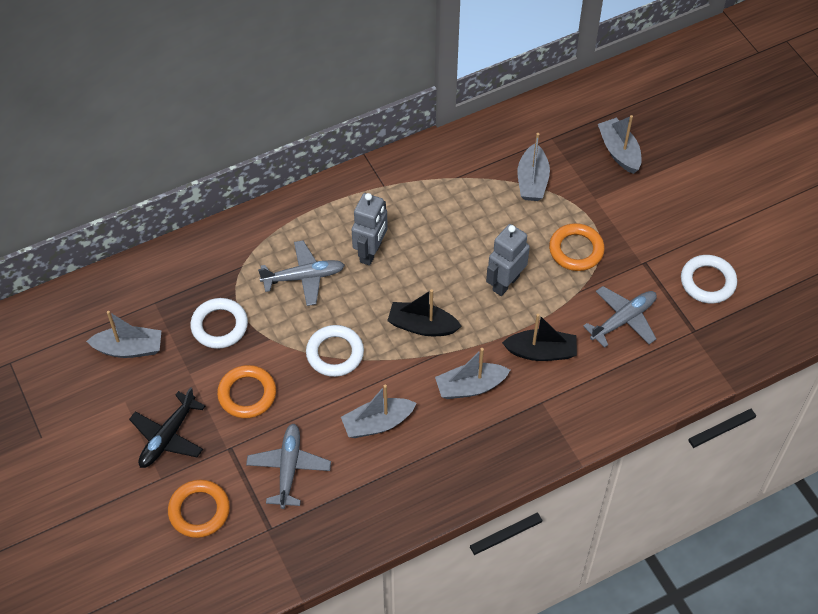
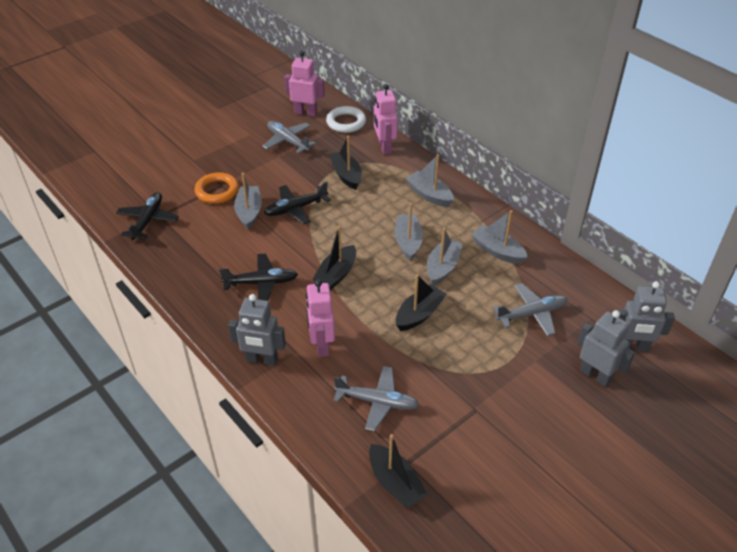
black boat: 2 -> 4
black plane: 1 -> 3
grey robot: 2 -> 3
orange ring: 3 -> 1
pink robot: 0 -> 3
white ring: 3 -> 1

